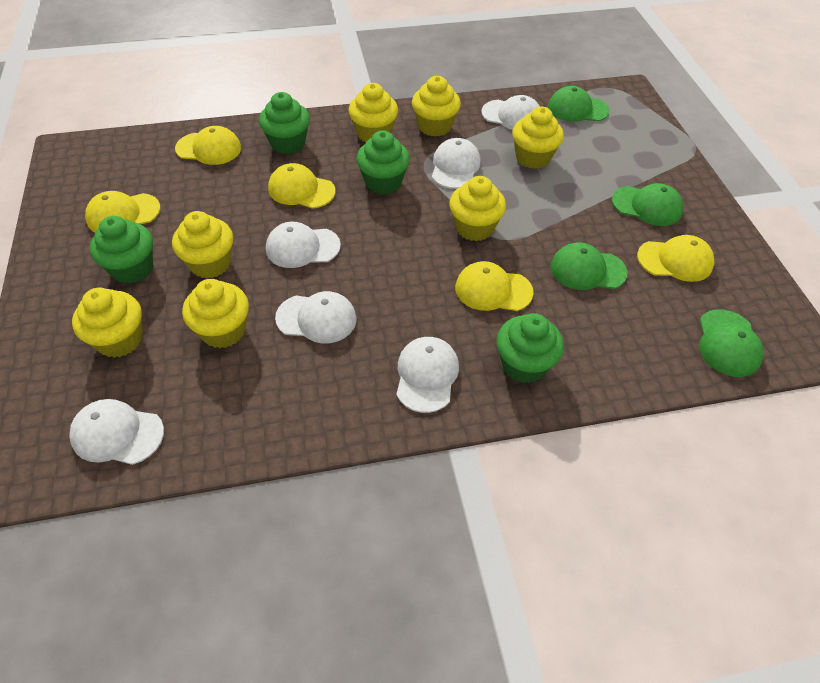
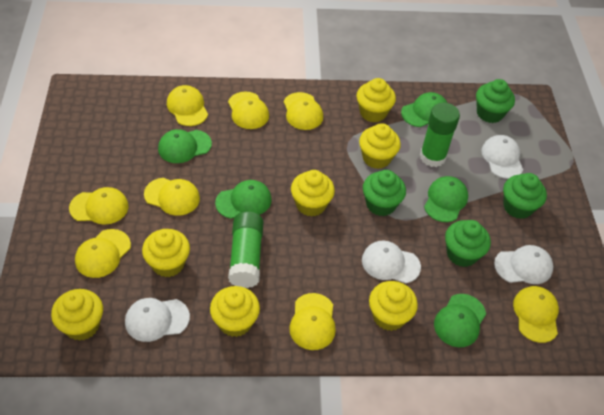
green cap: 4 -> 5
green glue stick: 0 -> 2
white cap: 6 -> 4
yellow cap: 5 -> 8

